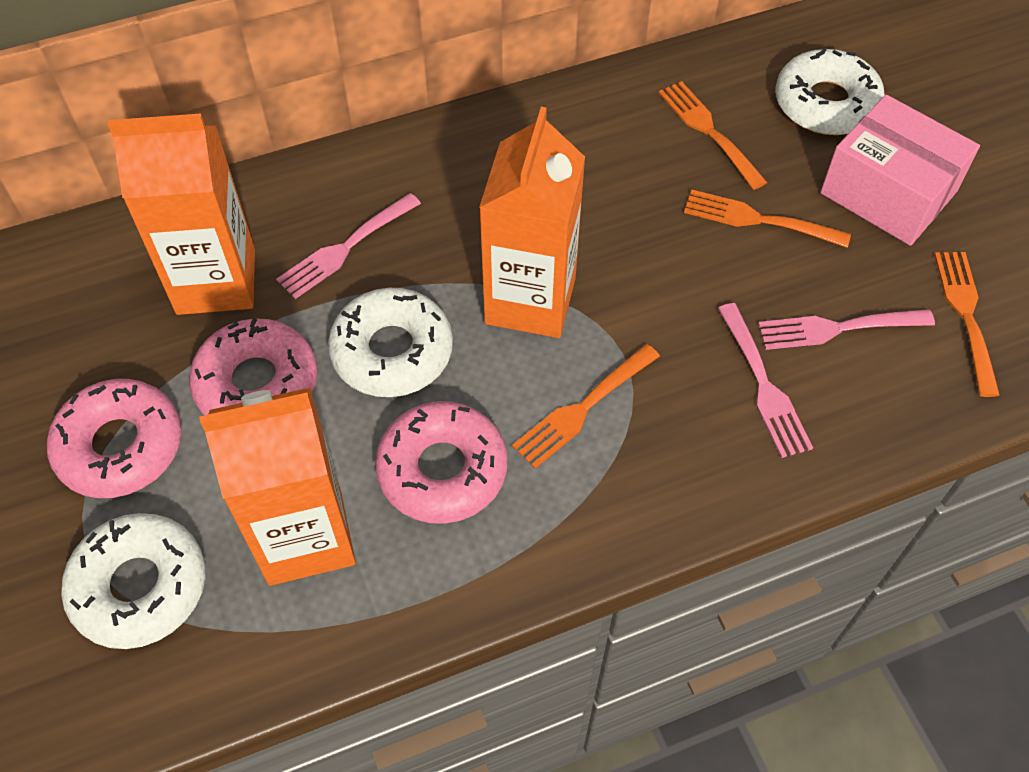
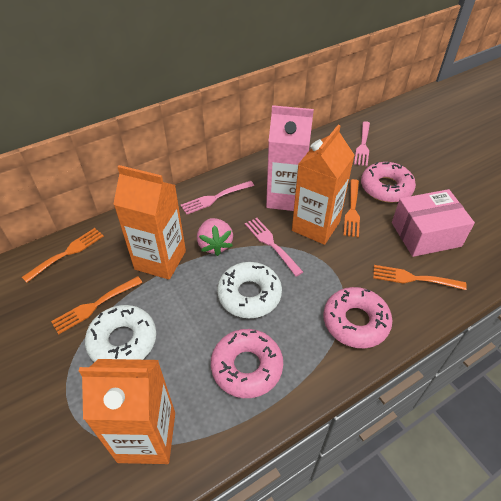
pink carton: 0 -> 1
pink strawberry: 0 -> 1
white donut: 3 -> 2

